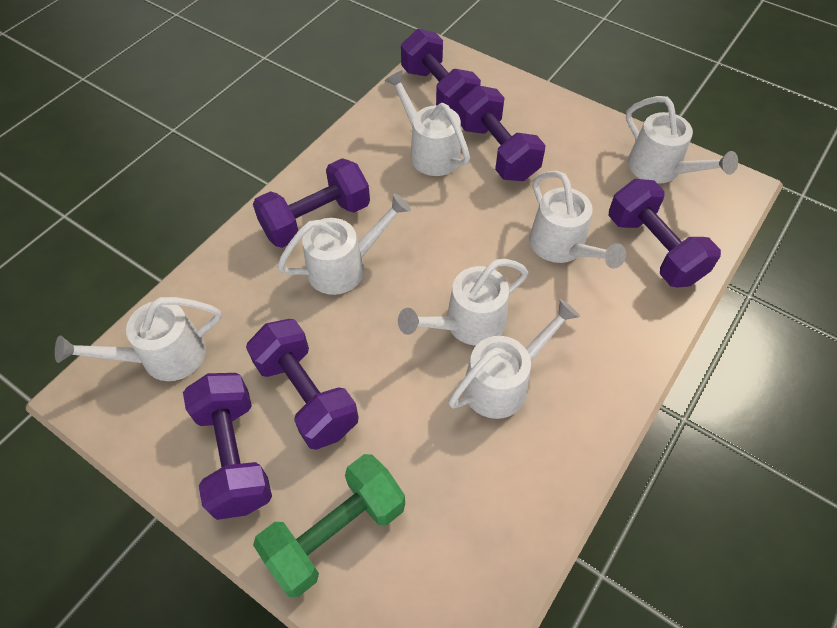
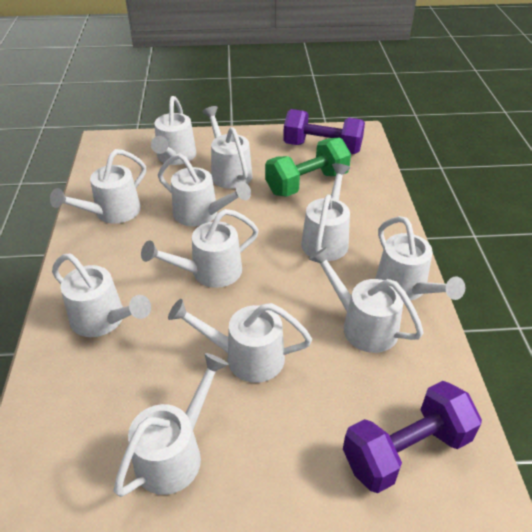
purple dumbbell: 6 -> 2
white watering can: 7 -> 11

